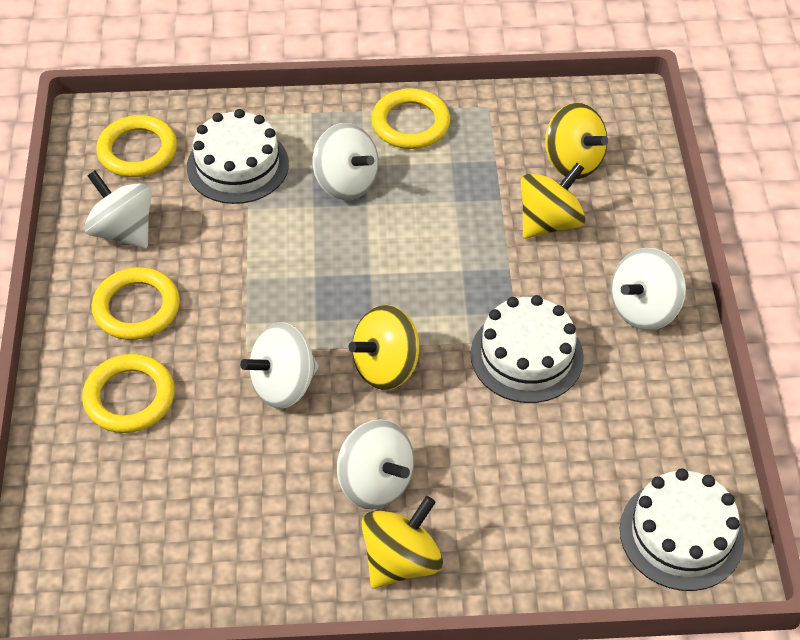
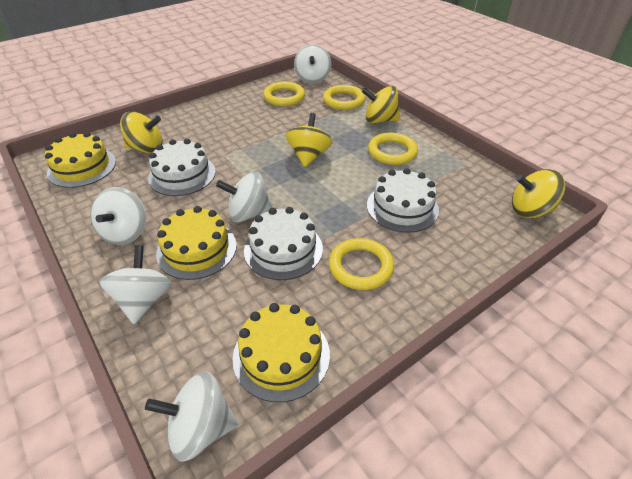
yellow cake: 0 -> 3

